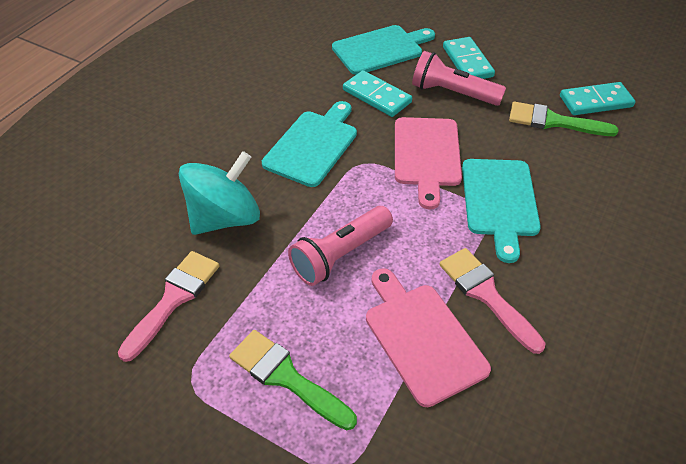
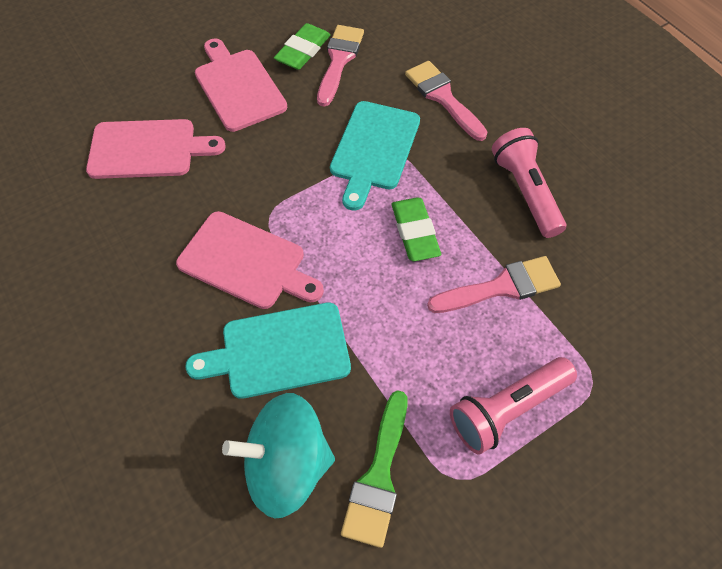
green brush: 2 -> 1
green eraser: 0 -> 2
pink brush: 2 -> 3
pink cutting board: 2 -> 3
turquoise cutting board: 3 -> 2
turquoise domino: 3 -> 0

